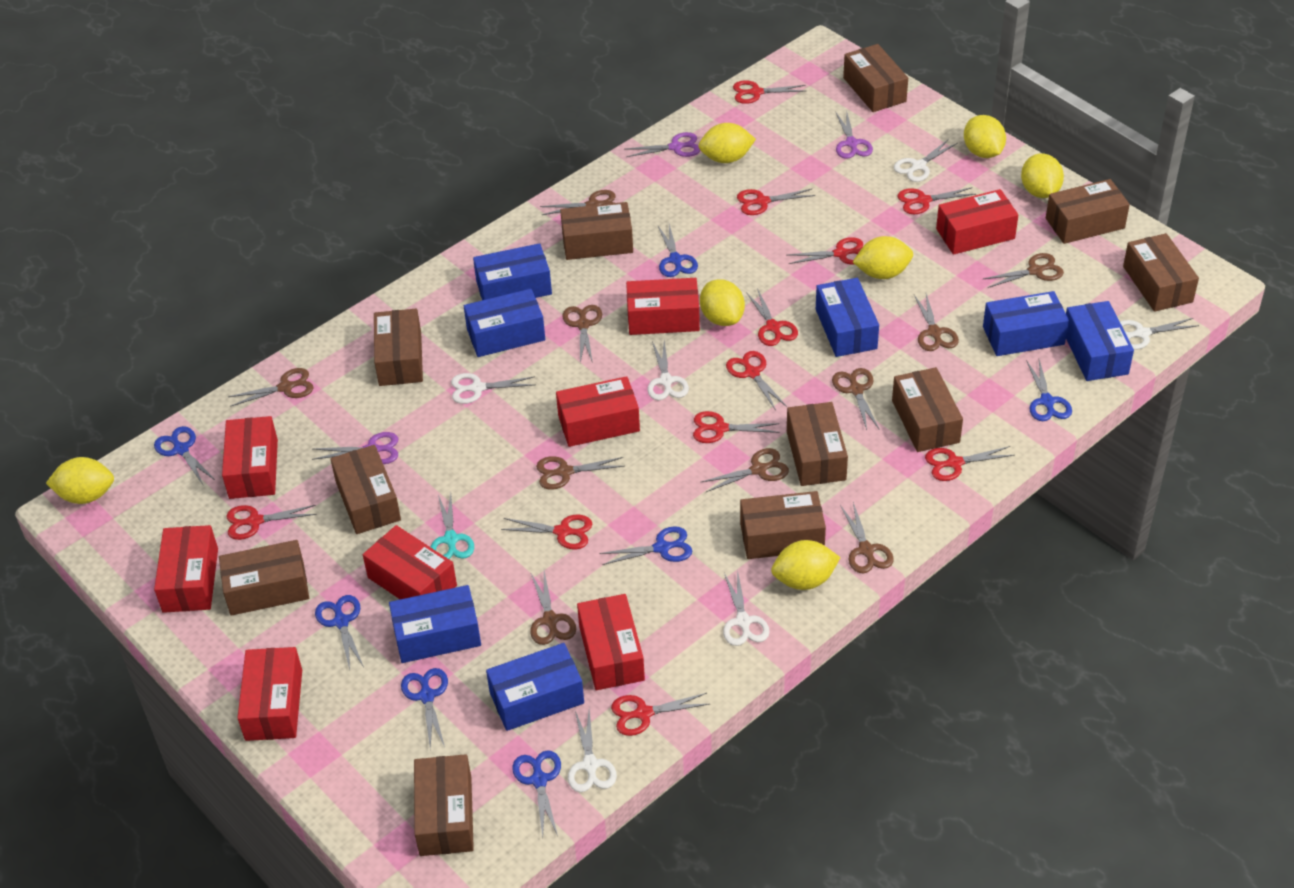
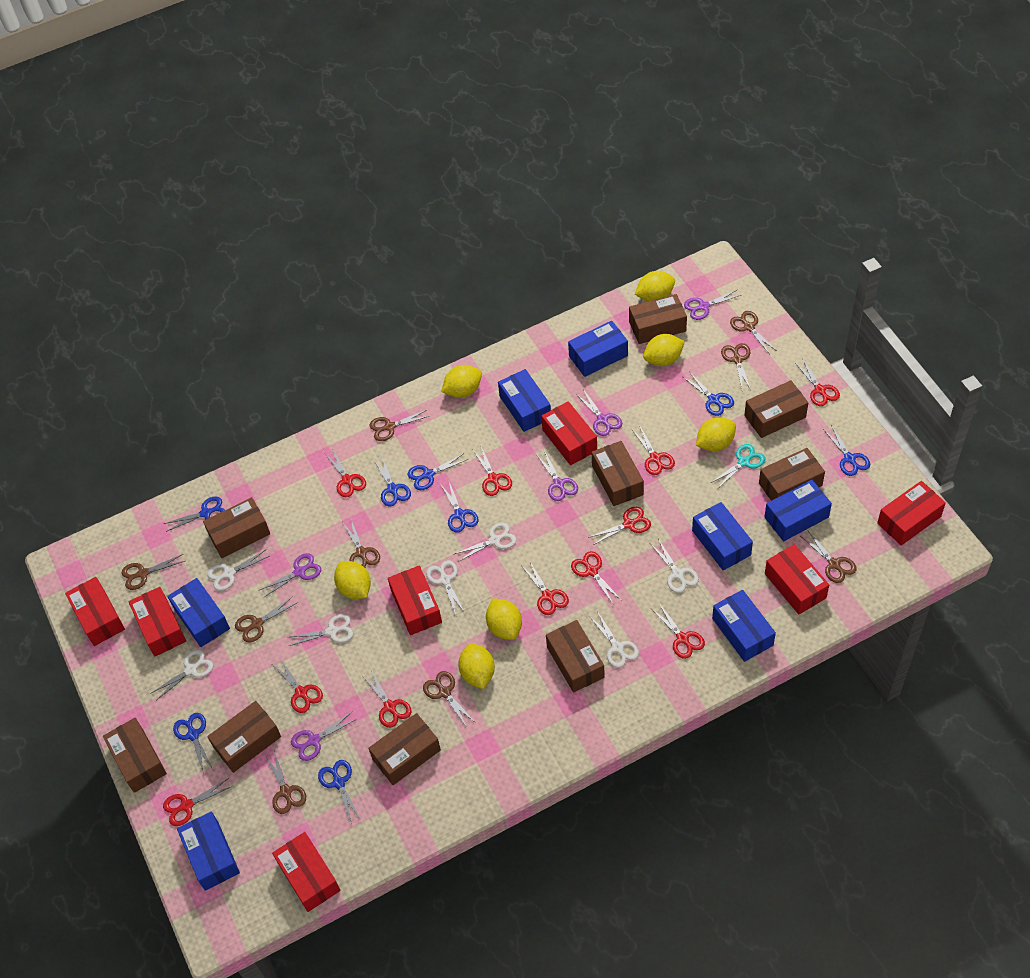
blue scissors: 7 -> 8
brown box: 11 -> 9
brown scissors: 10 -> 9
purple scissors: 3 -> 5
red box: 8 -> 7
white scissors: 6 -> 7

